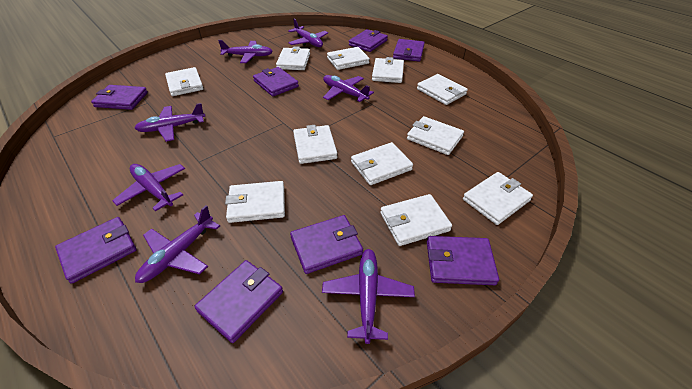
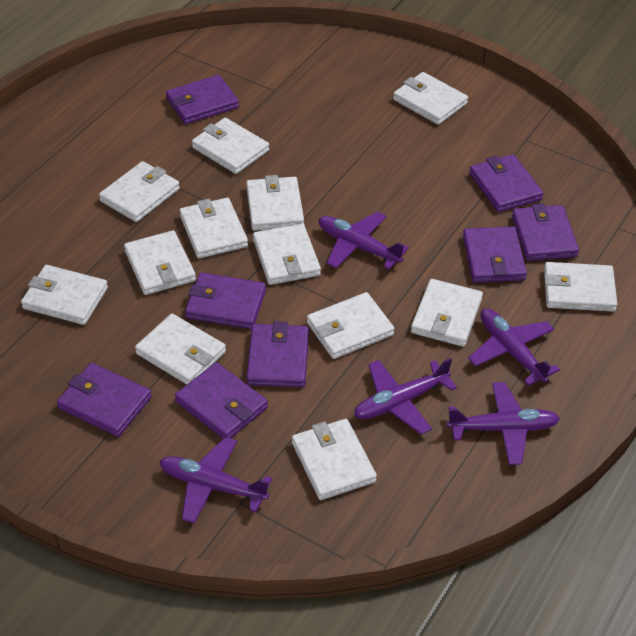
purple plane: 7 -> 5
white wallet: 11 -> 13

